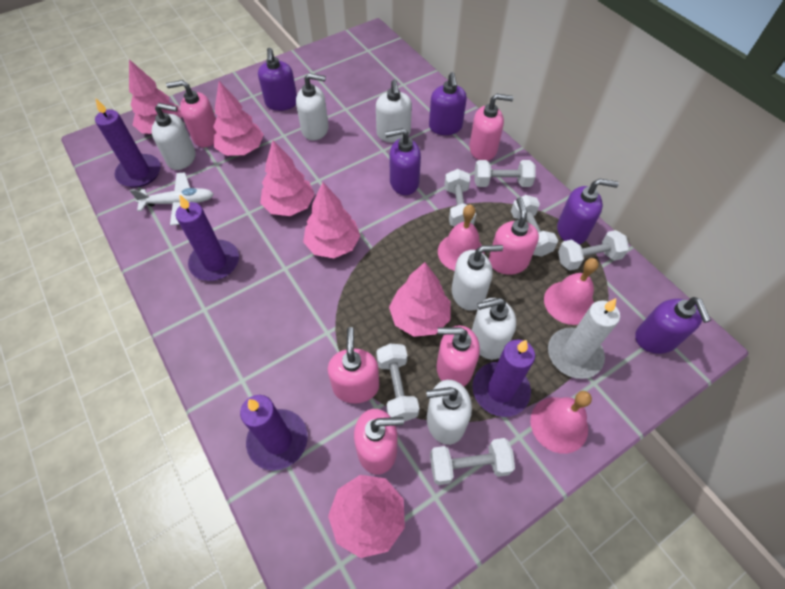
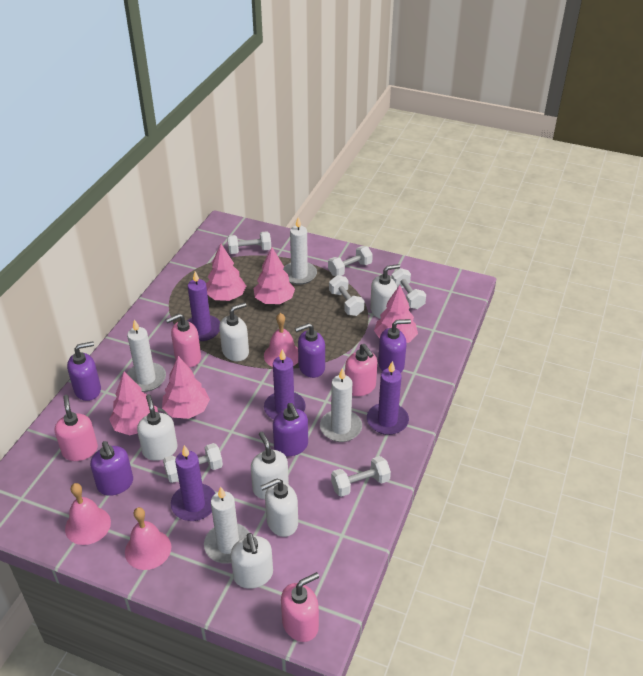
pink soap dispenser: 6 -> 4
pink tree: 6 -> 5
white candle: 1 -> 4
white plane: 1 -> 0

